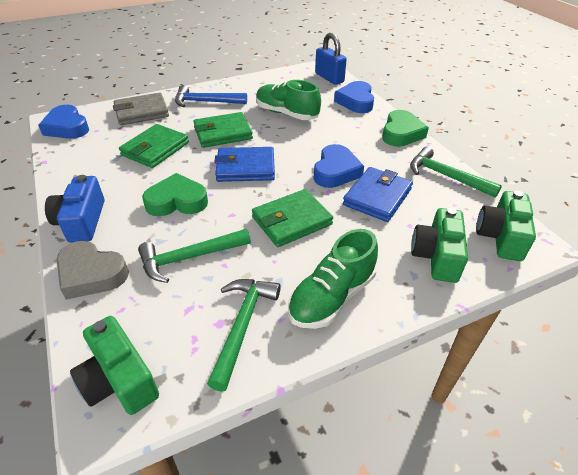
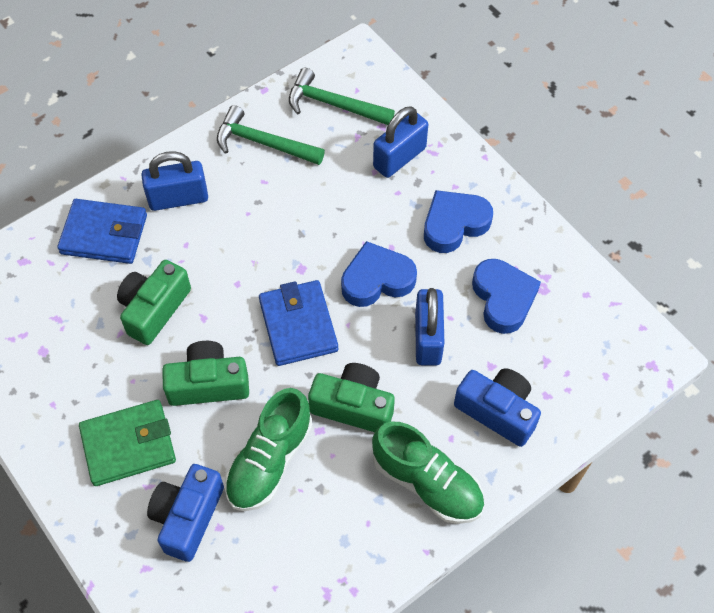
blue camera: 1 -> 2
blue hammer: 1 -> 0
blue padlock: 1 -> 3
green hammer: 3 -> 2
green heart: 2 -> 0
green wallet: 3 -> 1
grey heart: 1 -> 0
grey wallet: 1 -> 0

